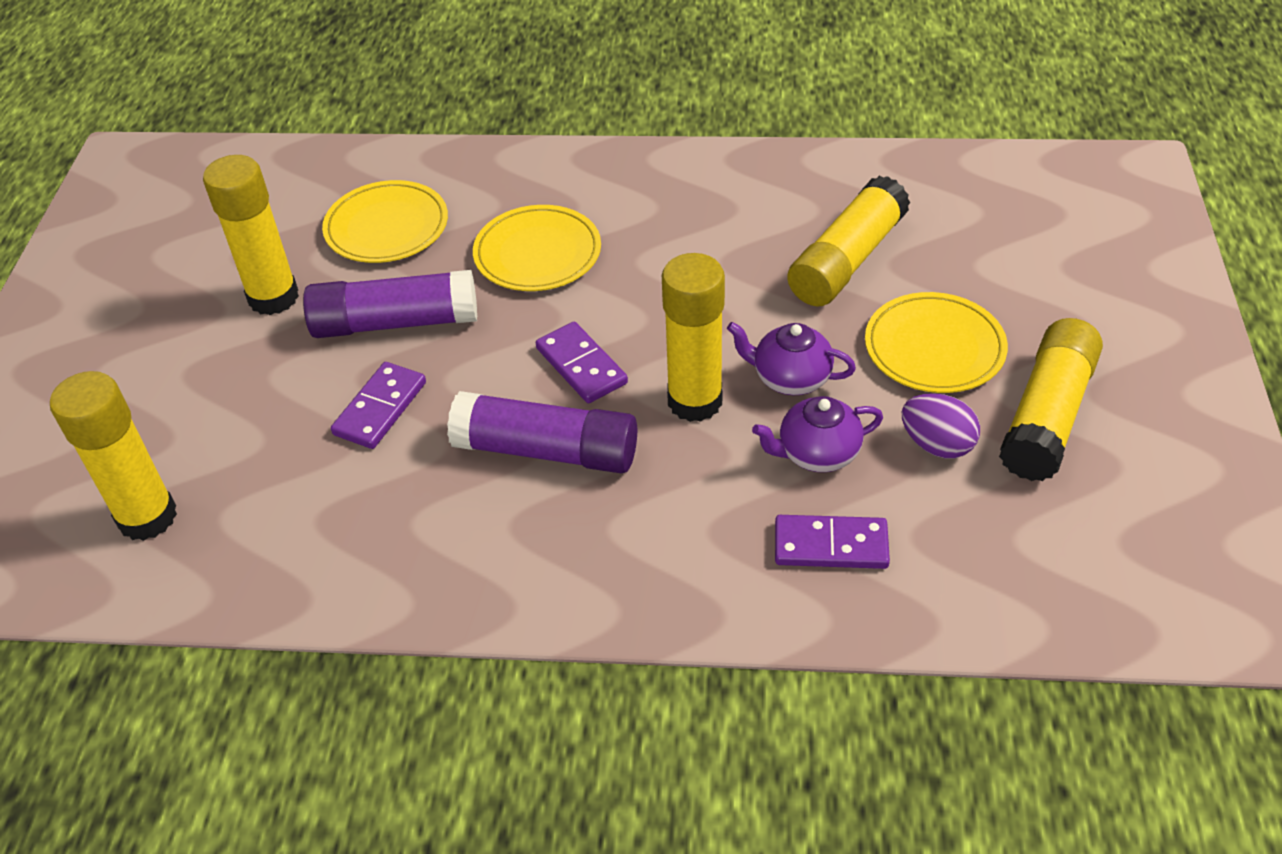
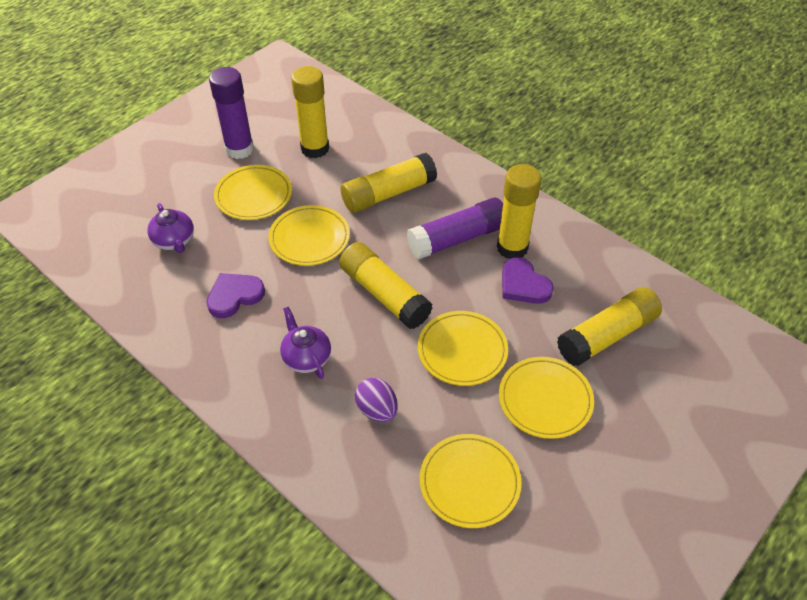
purple domino: 3 -> 0
purple heart: 0 -> 2
yellow plate: 3 -> 5

